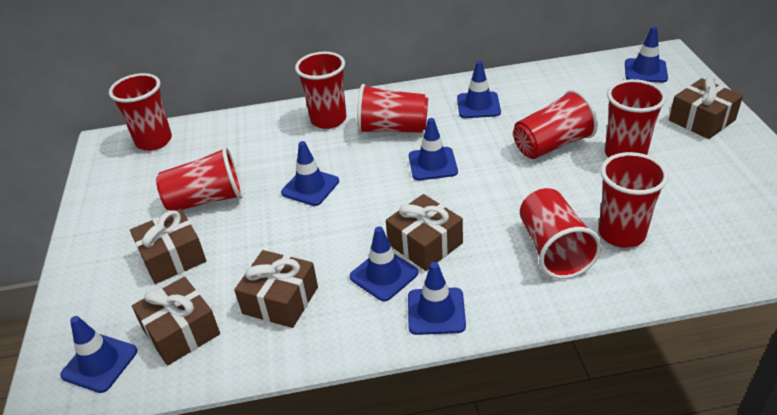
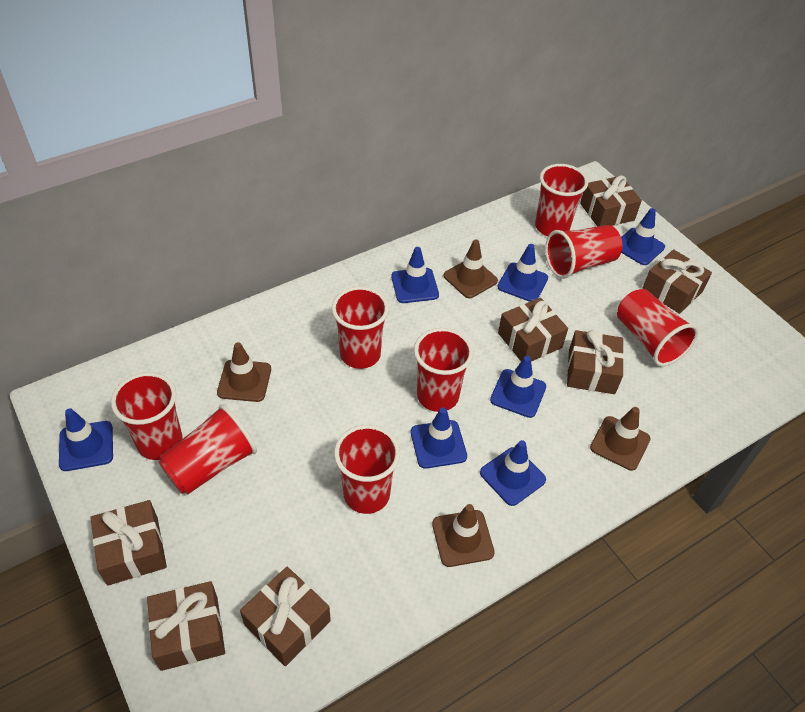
brown gift: 5 -> 7
brown traffic cone: 0 -> 4

